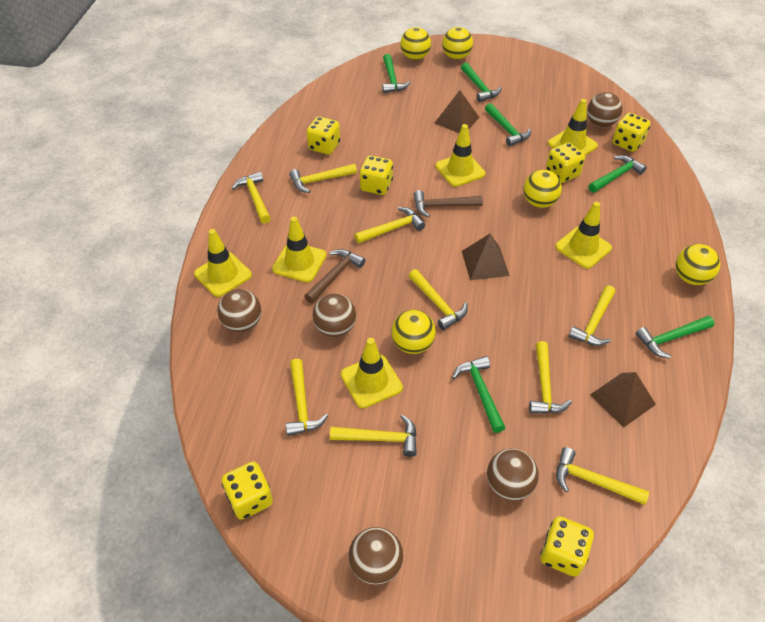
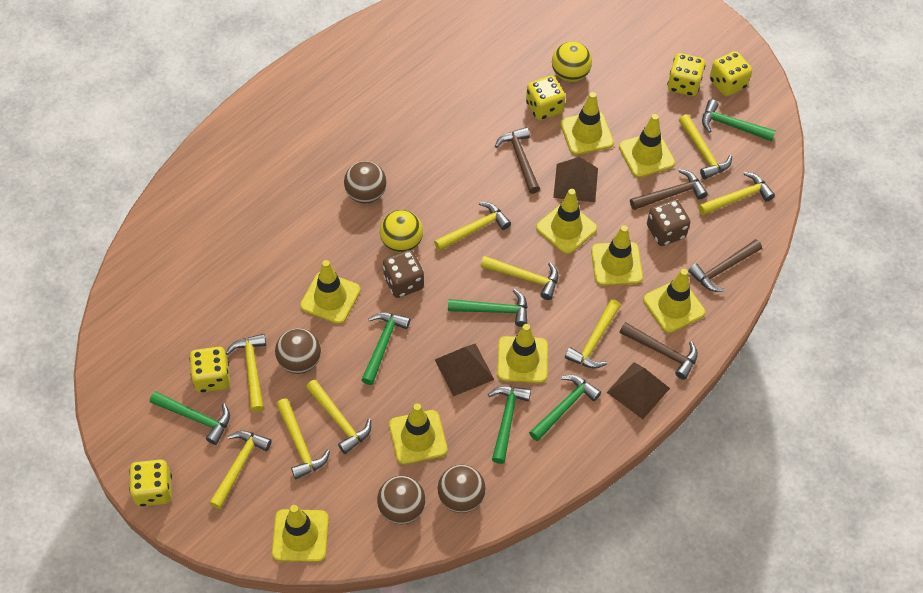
brown ball: 5 -> 4
brown dice: 0 -> 2
brown hammer: 2 -> 4
yellow ball: 5 -> 2
yellow dice: 6 -> 5
yellow traffic cone: 6 -> 9

